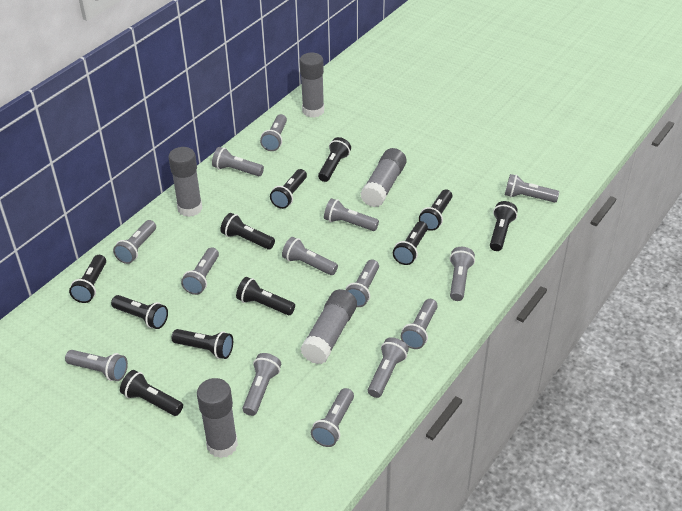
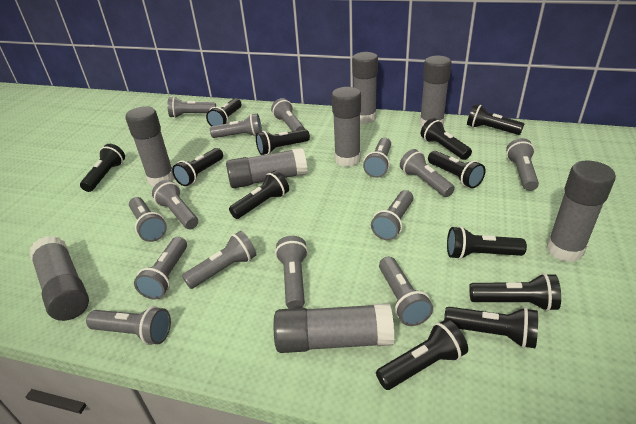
black flashlight: 11 -> 12
grey glue stick: 5 -> 8

